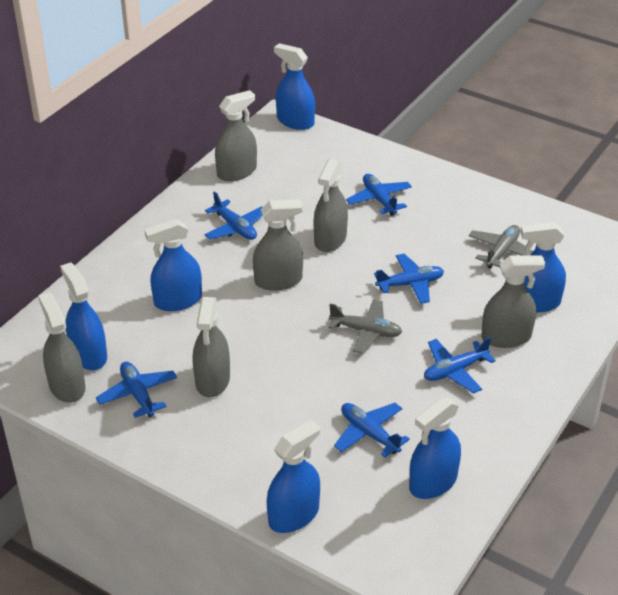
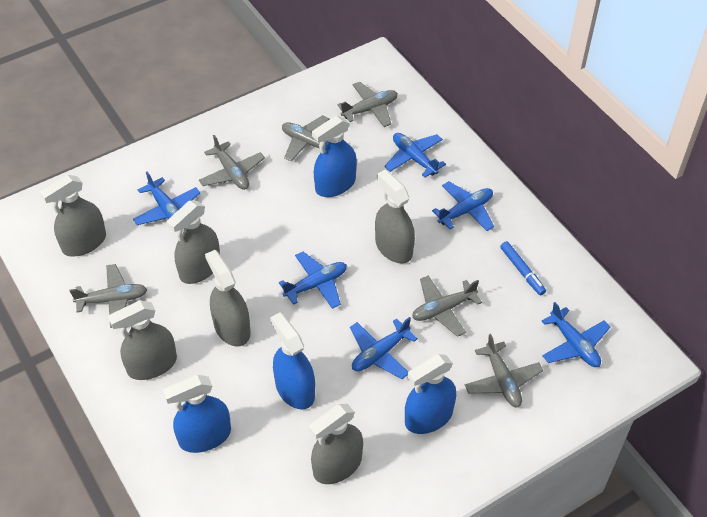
blue marker: 0 -> 1
blue spray bottle: 6 -> 4
grey plane: 2 -> 6

